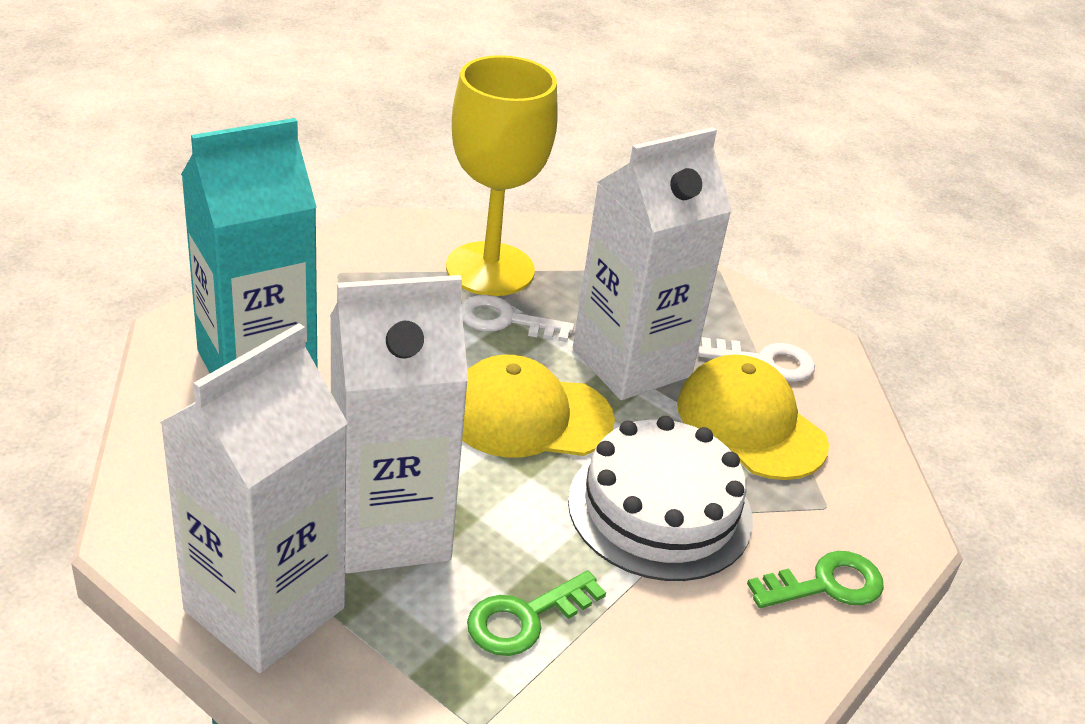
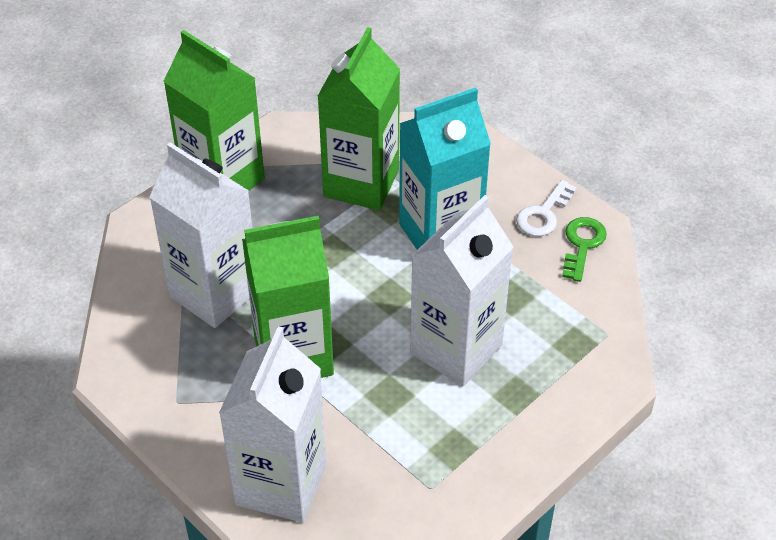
green carton: 0 -> 3
green key: 2 -> 1
white cake: 1 -> 0
white key: 2 -> 1
yellow cap: 2 -> 0
yellow goblet: 1 -> 0

